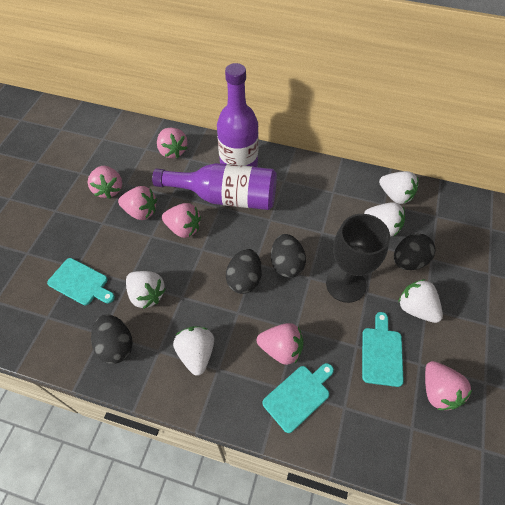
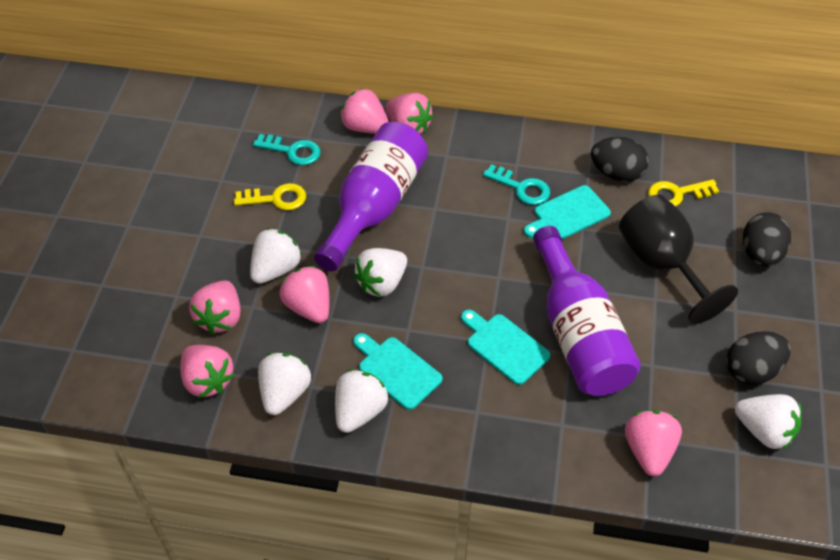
black egg: 4 -> 3
turquoise key: 0 -> 2
yellow key: 0 -> 2

